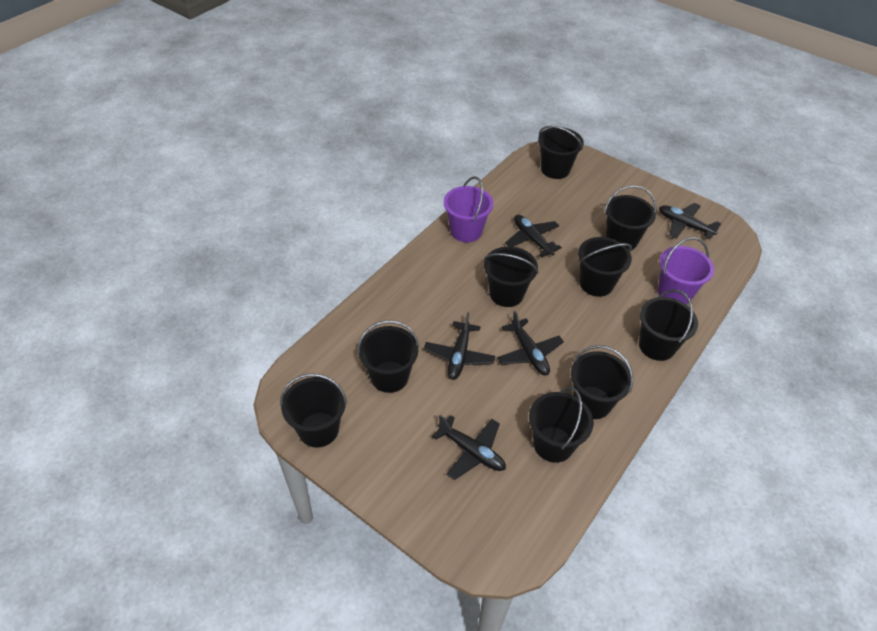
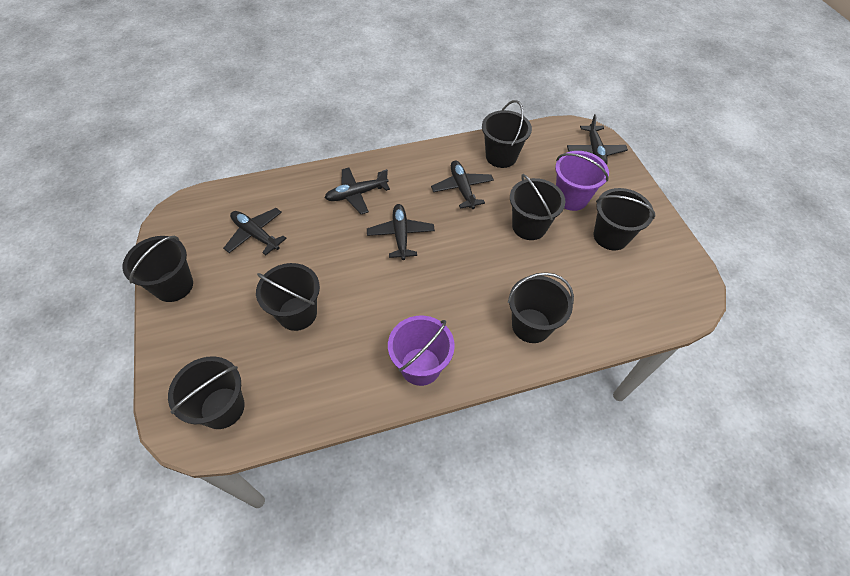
black bucket: 9 -> 7

